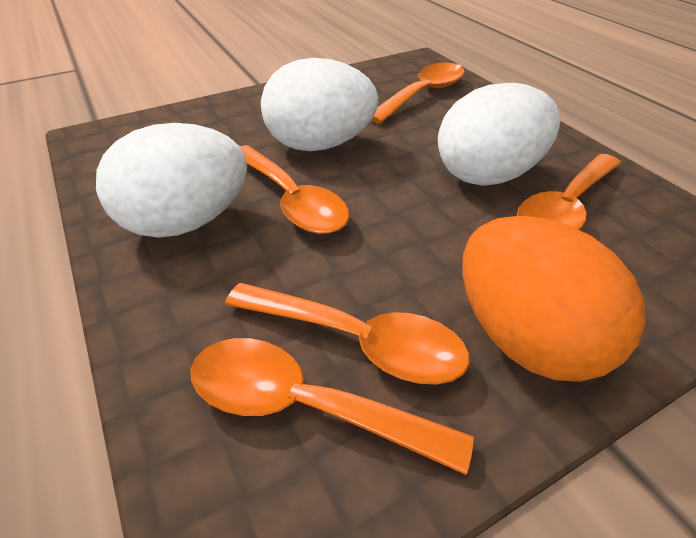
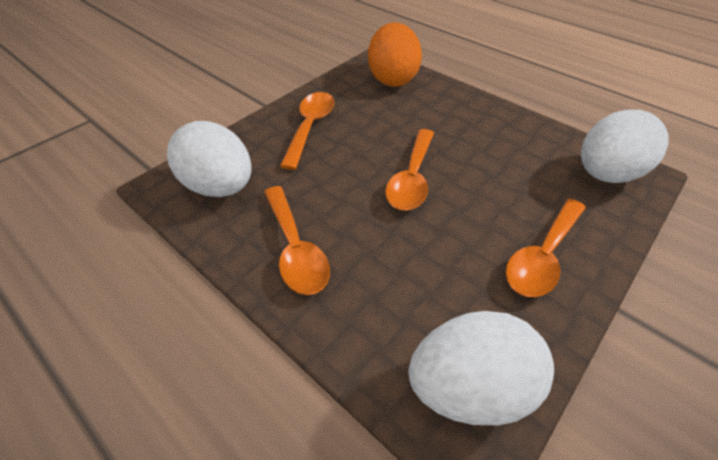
orange spoon: 5 -> 4

